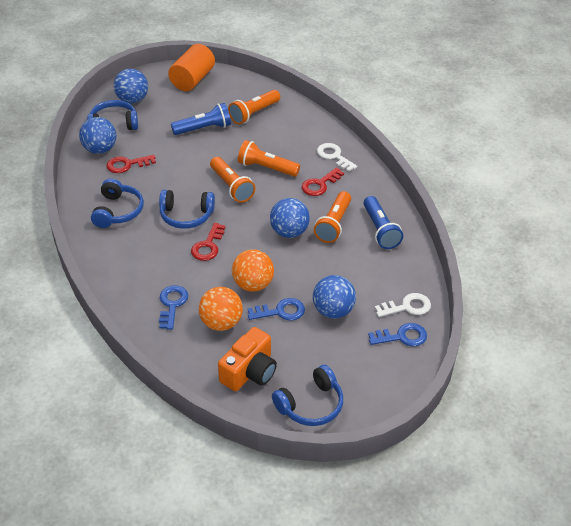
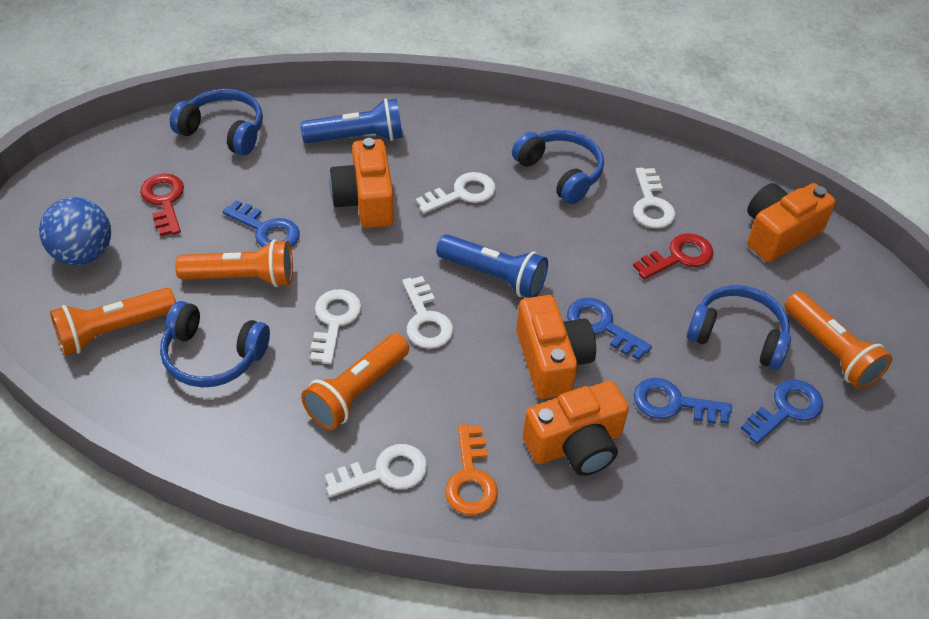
blue ball: 4 -> 1
blue key: 3 -> 4
orange ball: 2 -> 0
orange camera: 1 -> 4
orange cylinder: 1 -> 0
orange key: 0 -> 1
red key: 3 -> 2
white key: 2 -> 5

